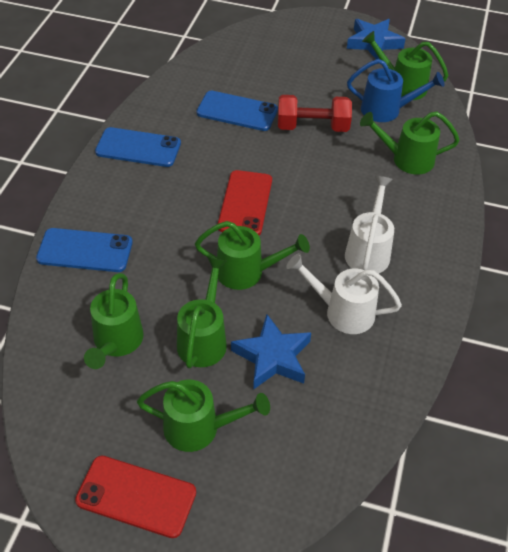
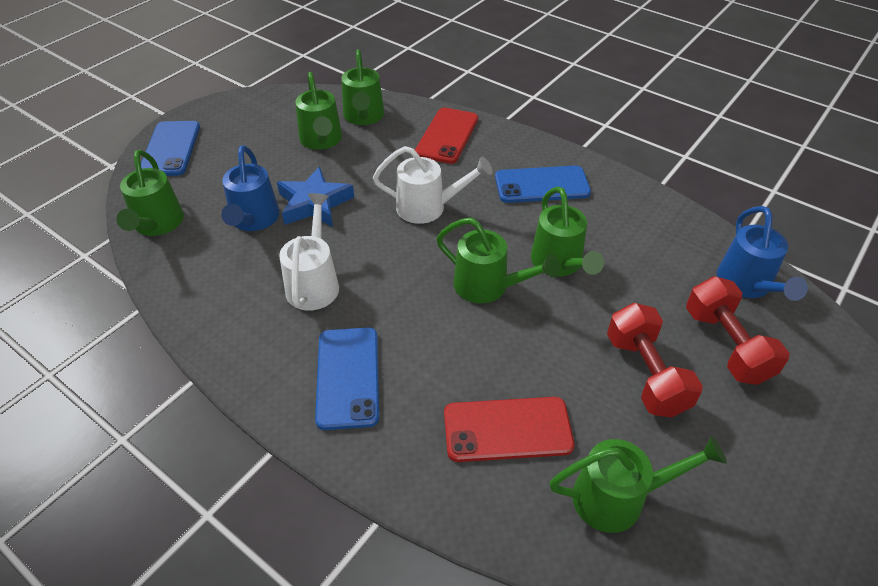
blue star: 2 -> 1
blue watering can: 1 -> 2
red dumbbell: 1 -> 2

